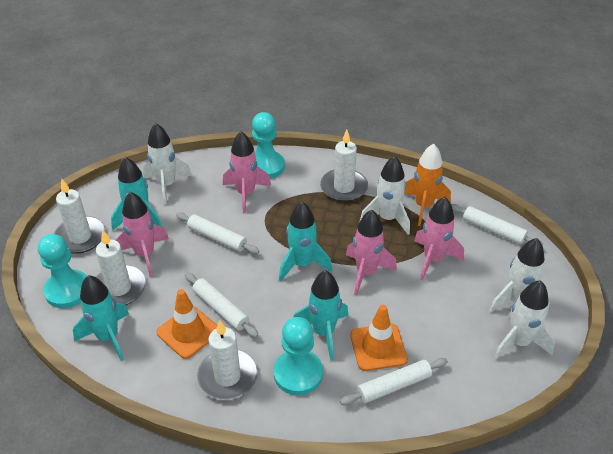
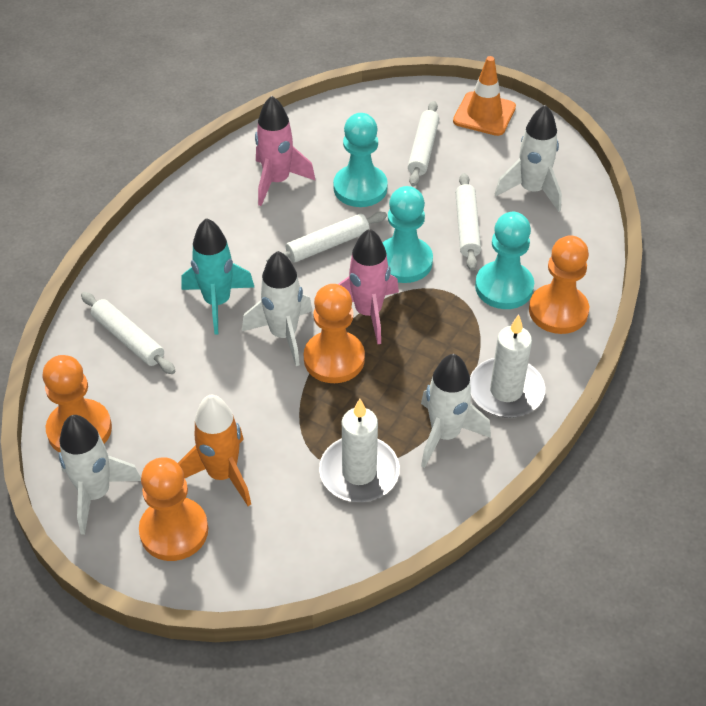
orange pawn: 0 -> 4
orange traffic cone: 2 -> 1
pink rocket: 4 -> 2
turquoise rocket: 4 -> 1
white candle: 4 -> 2

